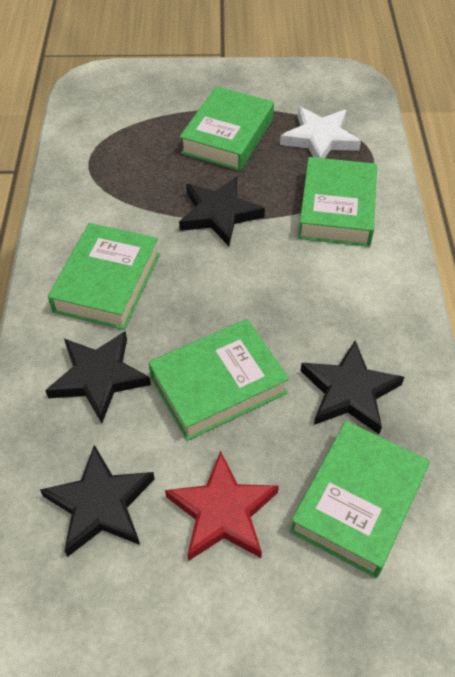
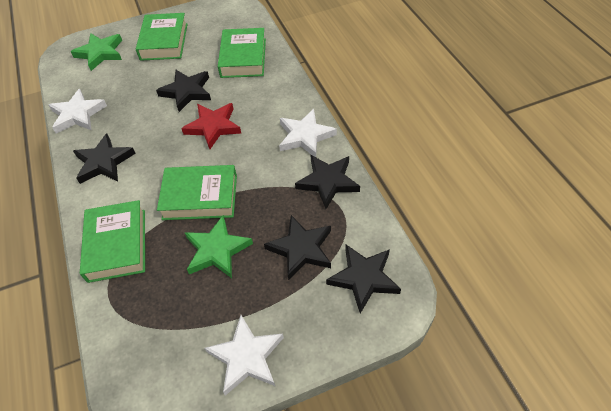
black star: 4 -> 5
green book: 5 -> 4
green star: 0 -> 2
white star: 1 -> 3

